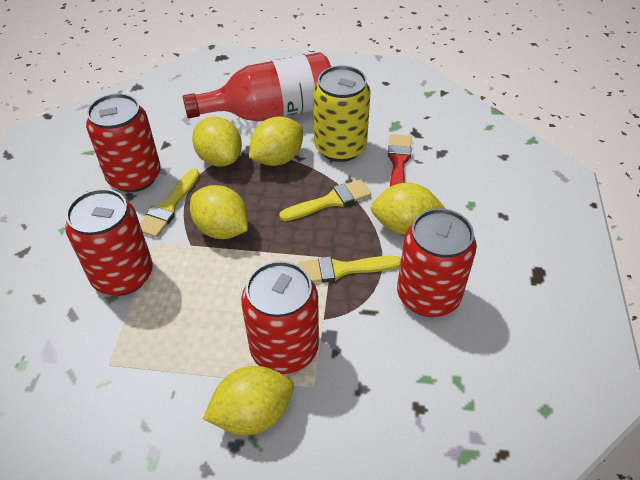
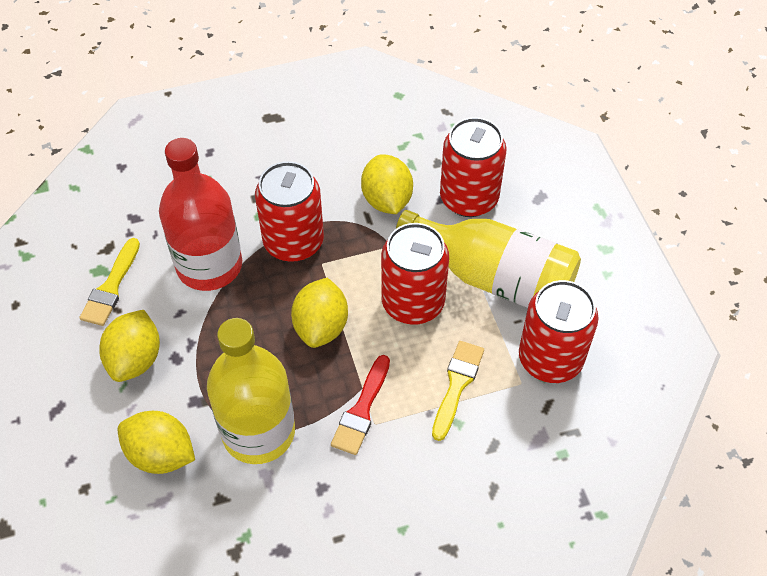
yellow bottle: 0 -> 2
yellow brush: 3 -> 2
yellow can: 1 -> 0
yellow lemon: 5 -> 4

